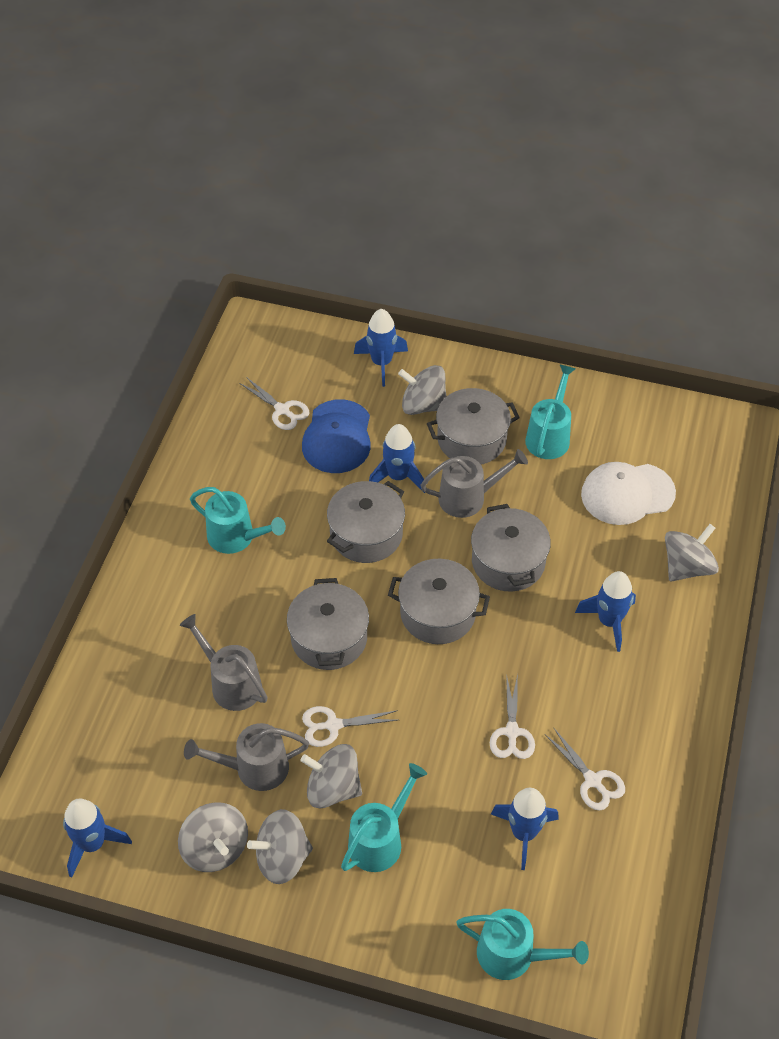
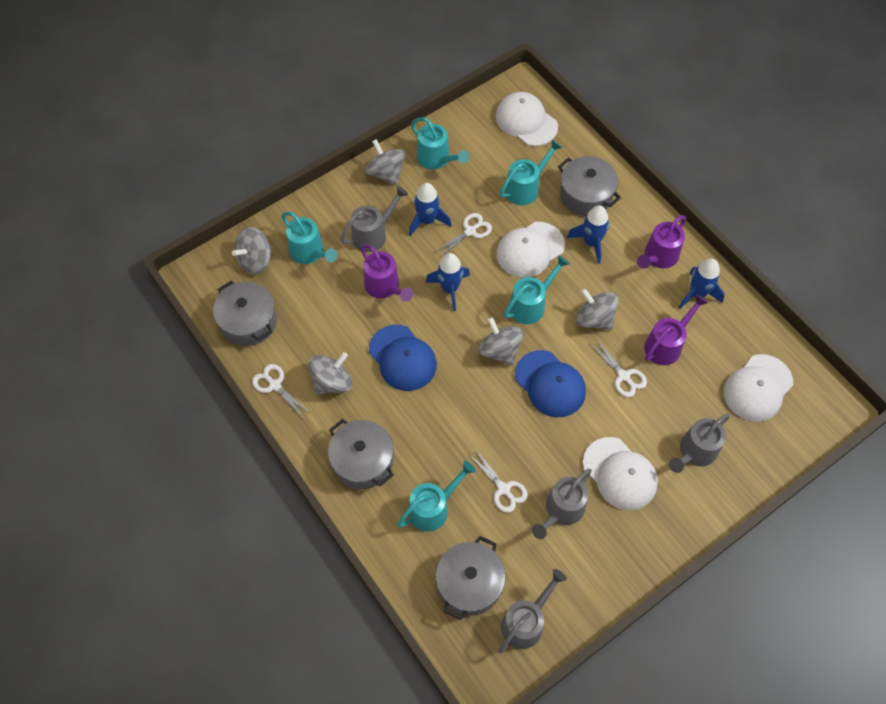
blue cap: 1 -> 2
blue rocket: 5 -> 4
grey pot: 5 -> 4
grey watering can: 3 -> 4
purple watering can: 0 -> 3
turquoise watering can: 4 -> 5
white cap: 1 -> 4

